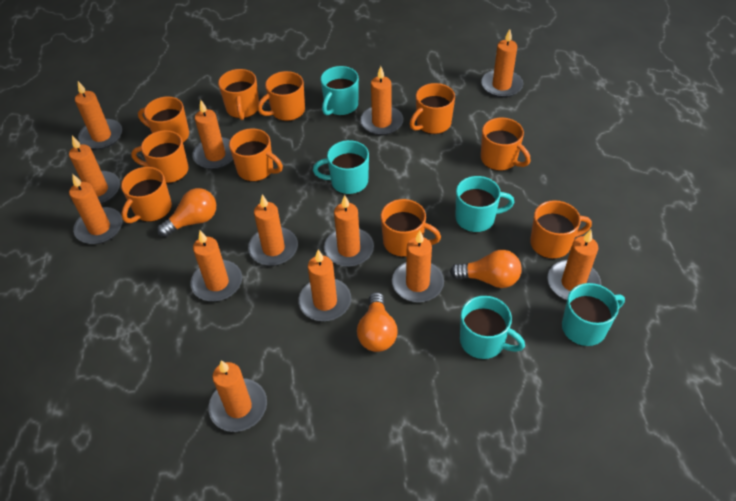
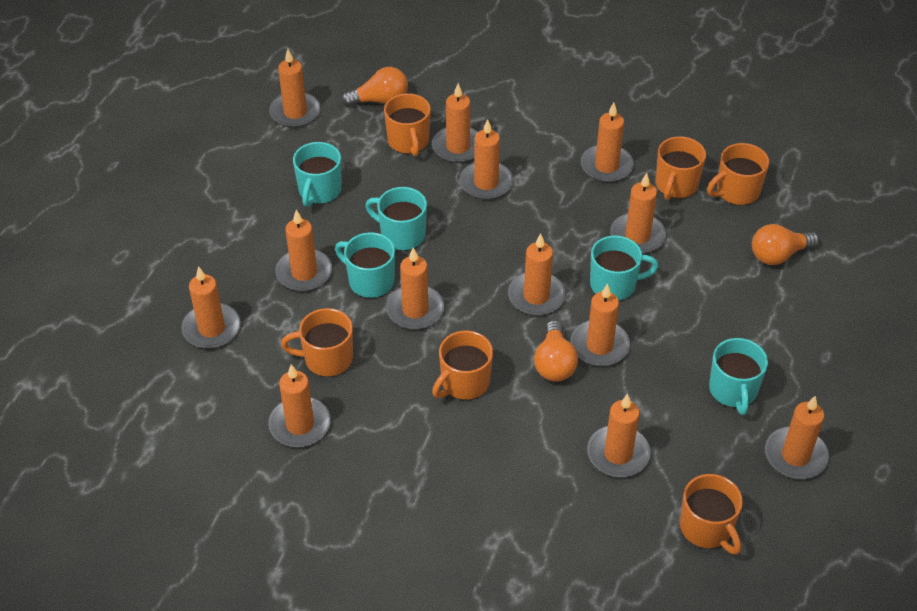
orange mug: 10 -> 6

